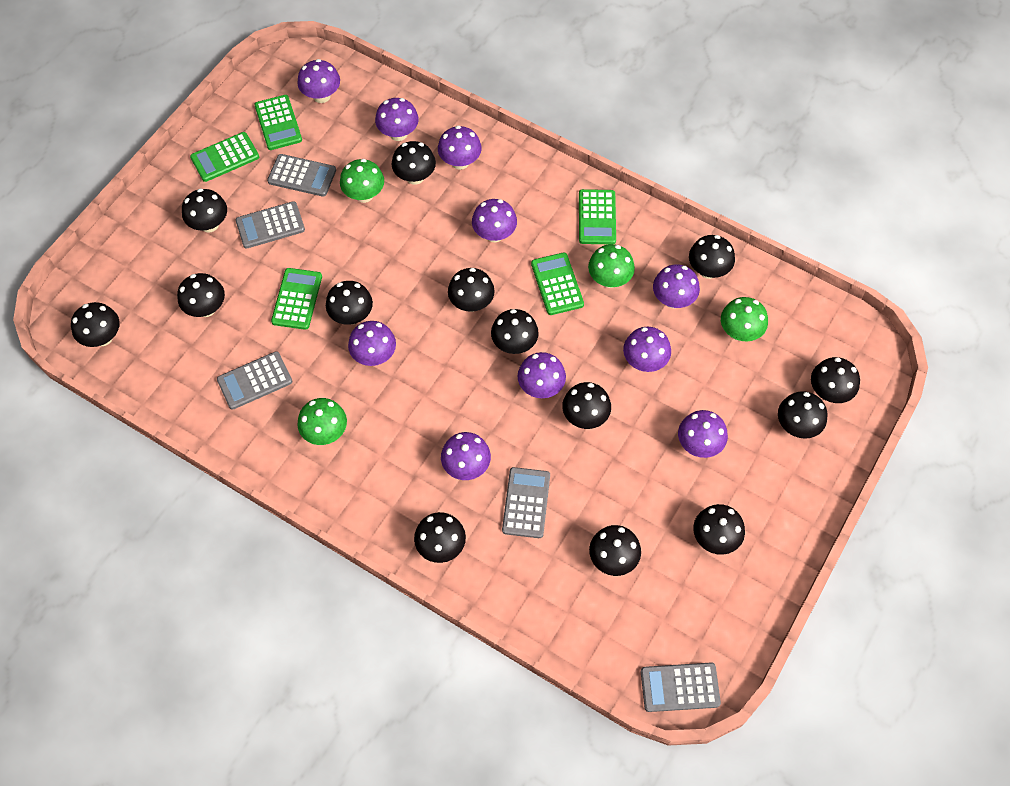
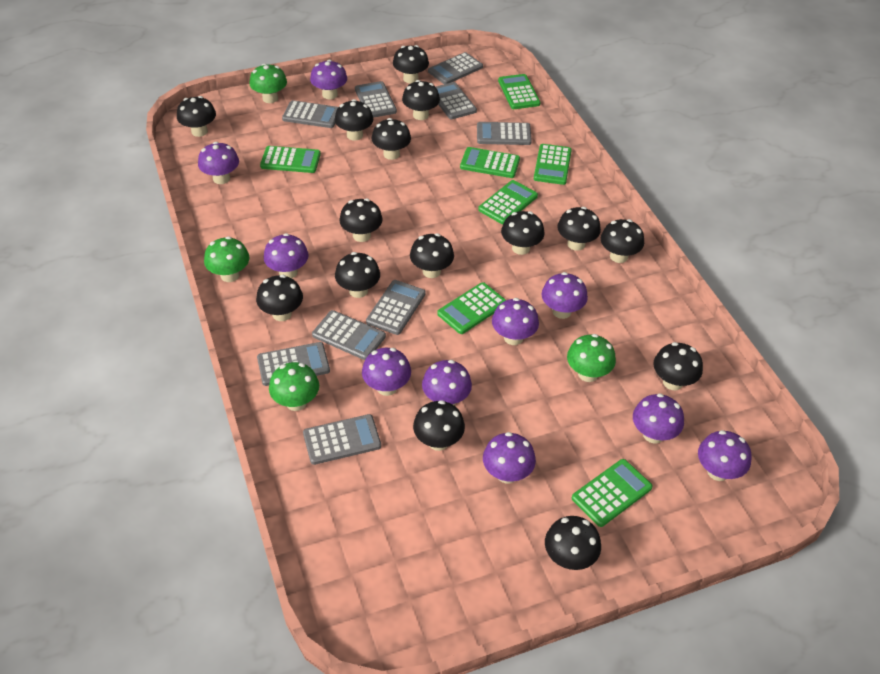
black mushroom: 14 -> 15
green calculator: 5 -> 7
grey calculator: 5 -> 9

